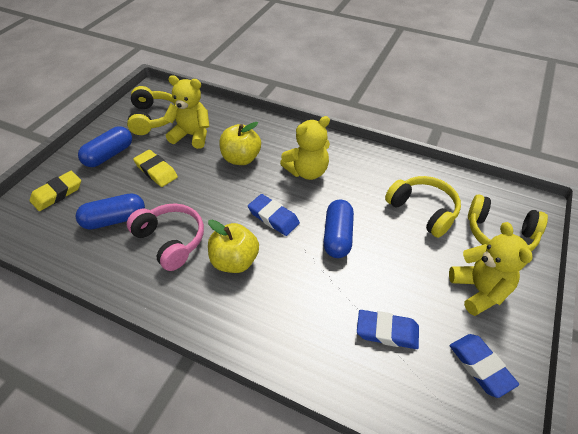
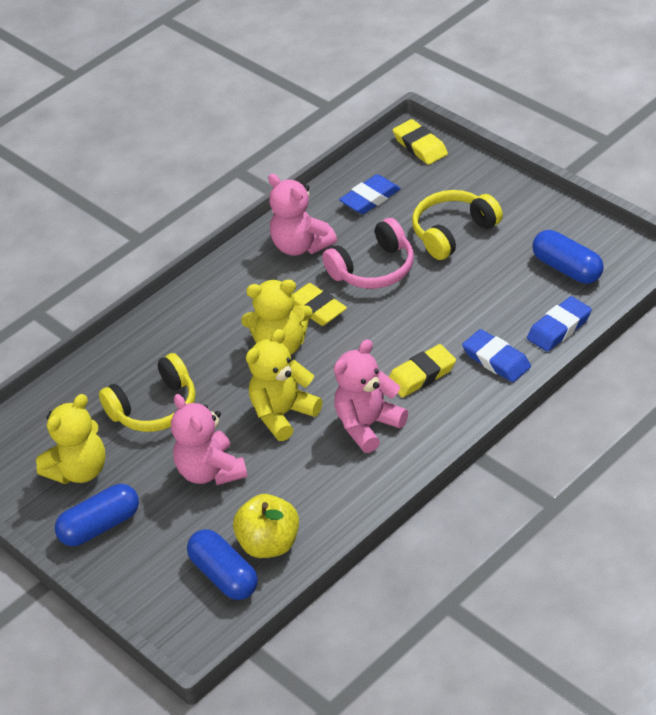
pink teddy bear: 0 -> 3
yellow apple: 2 -> 1
yellow eraser: 2 -> 3
yellow headphones: 3 -> 2

